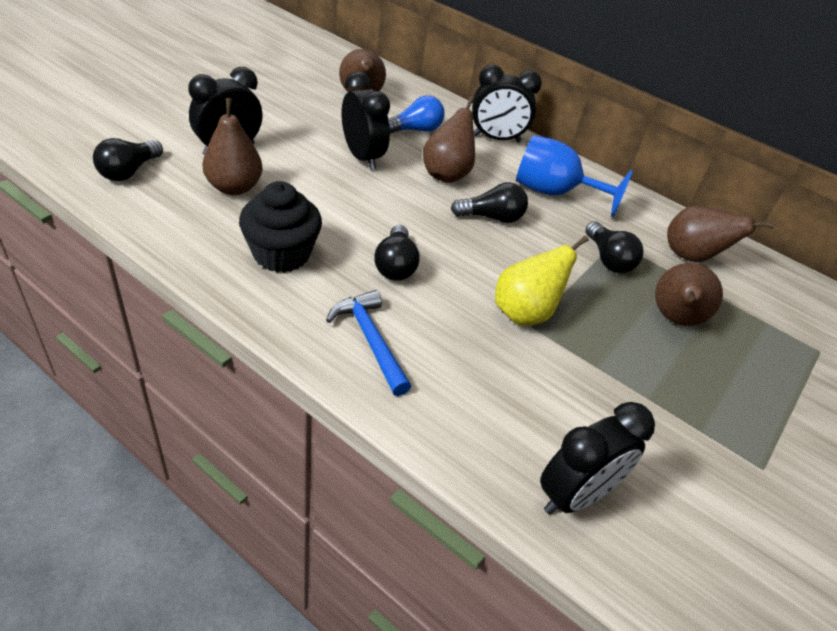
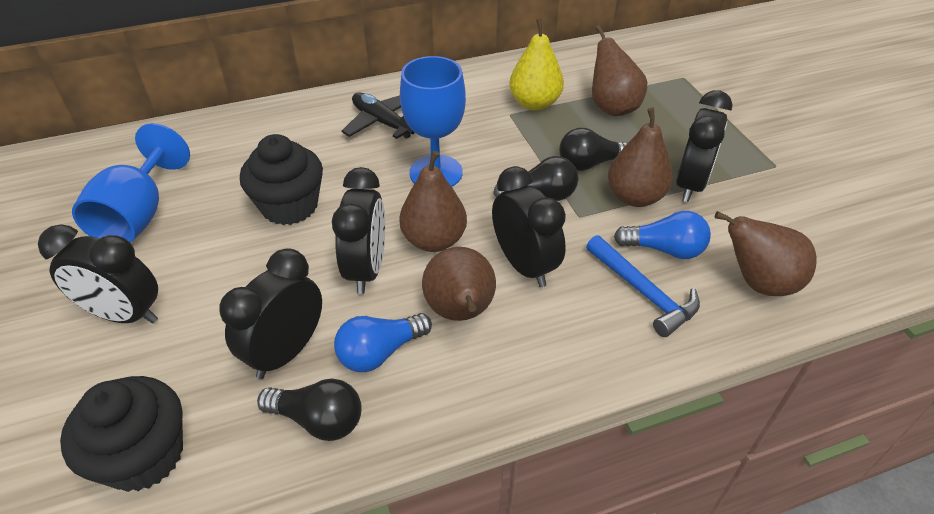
black clock: 4 -> 5
black cupcake: 1 -> 2
black light bulb: 4 -> 3
black plane: 0 -> 1
blue goblet: 1 -> 2
blue light bulb: 1 -> 2

